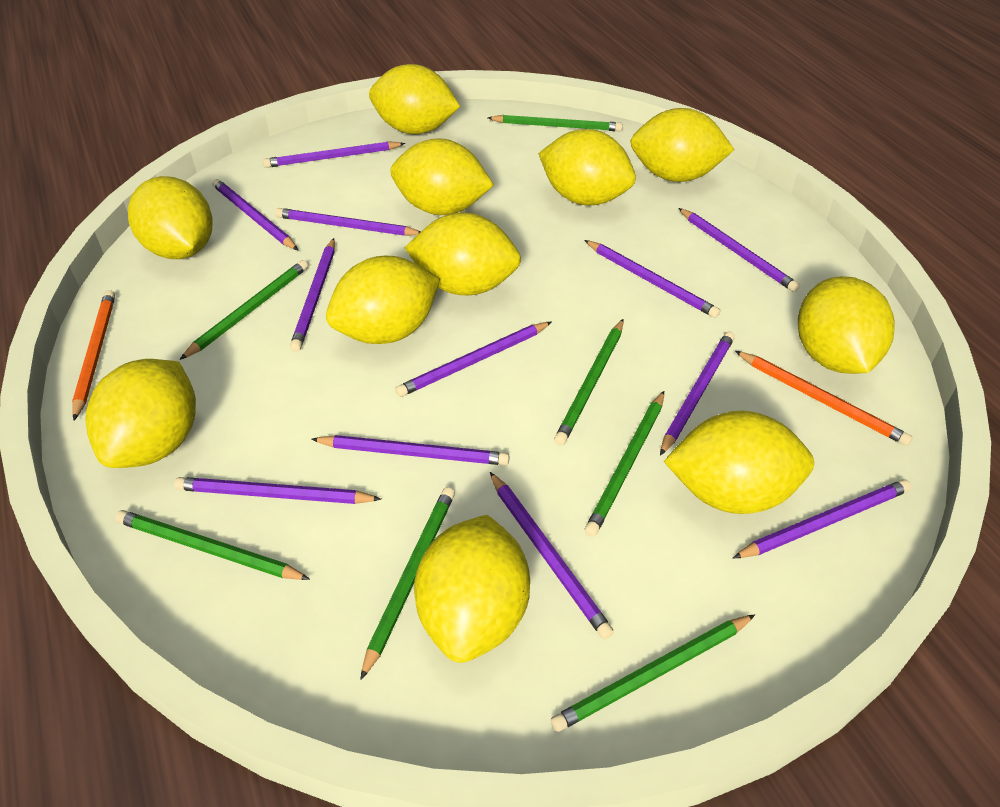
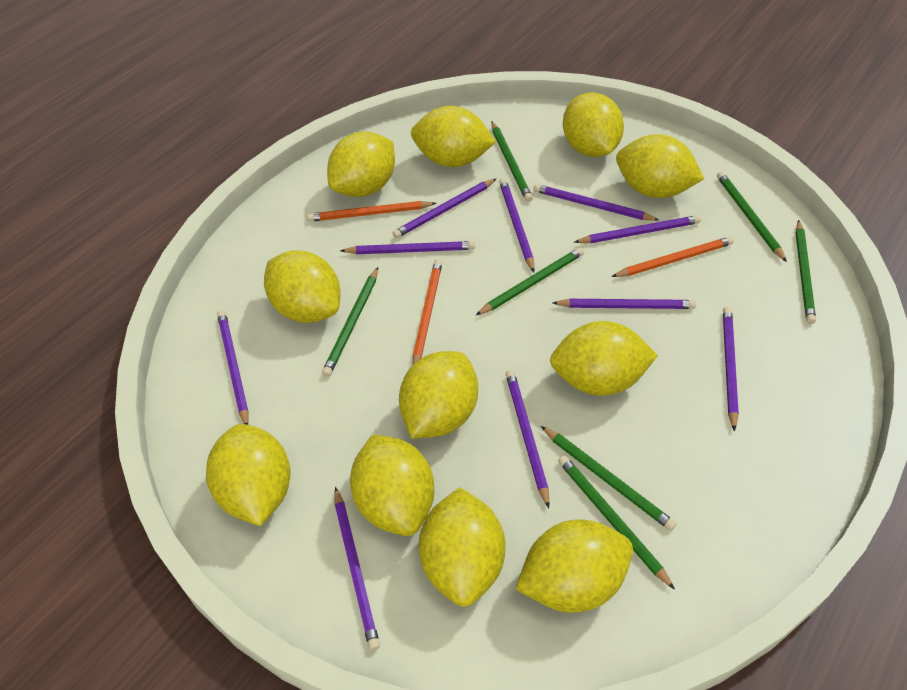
orange pencil: 2 -> 3
purple pencil: 12 -> 10

